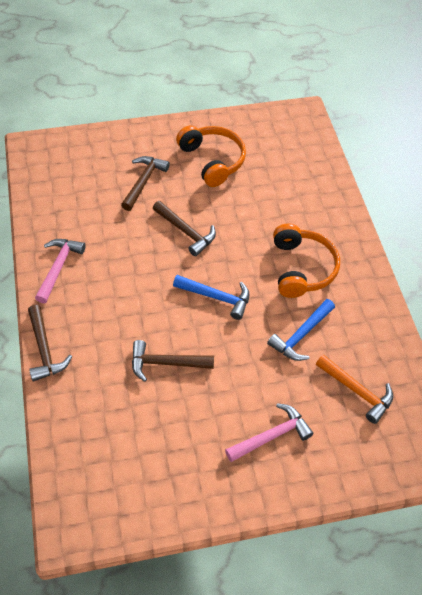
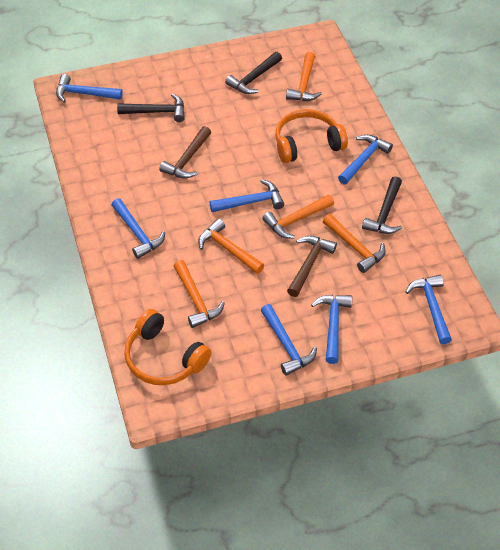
black hammer: 0 -> 3
blue hammer: 2 -> 7
brown hammer: 4 -> 2
orange hammer: 1 -> 5
pink hammer: 2 -> 0

